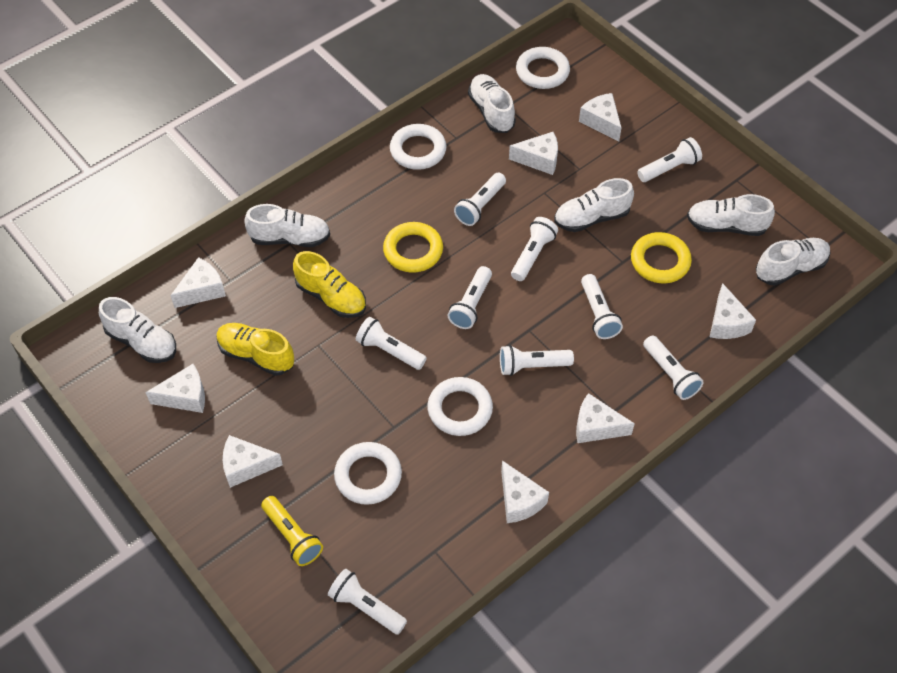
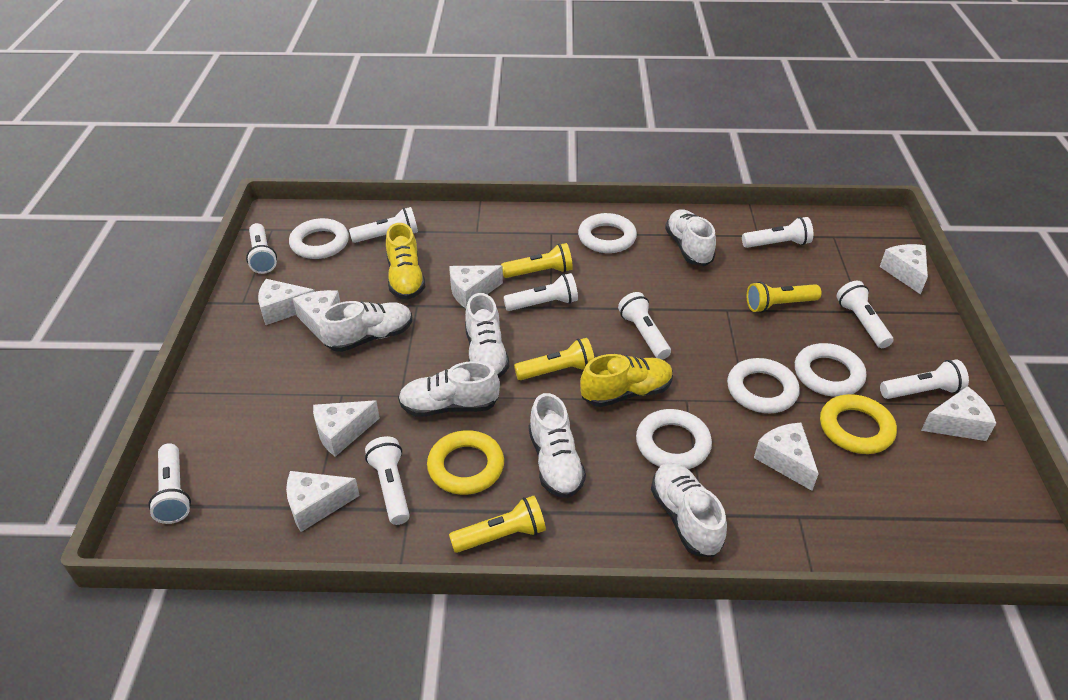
white ring: 4 -> 5
yellow flashlight: 1 -> 4

